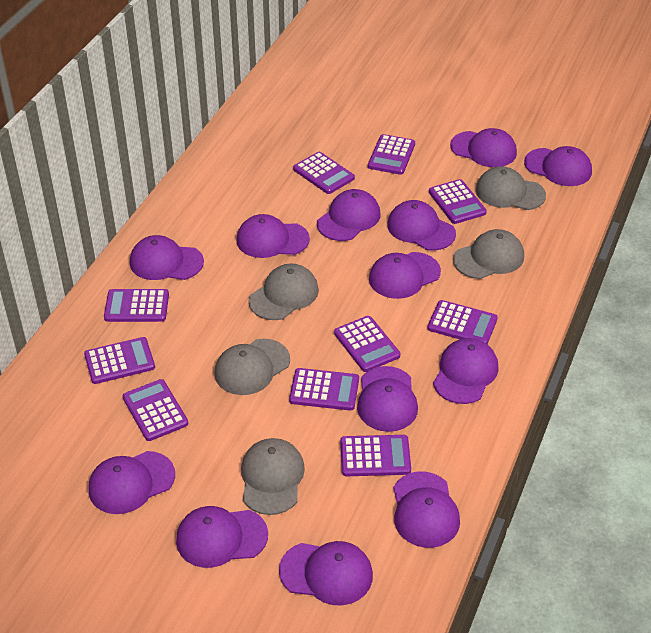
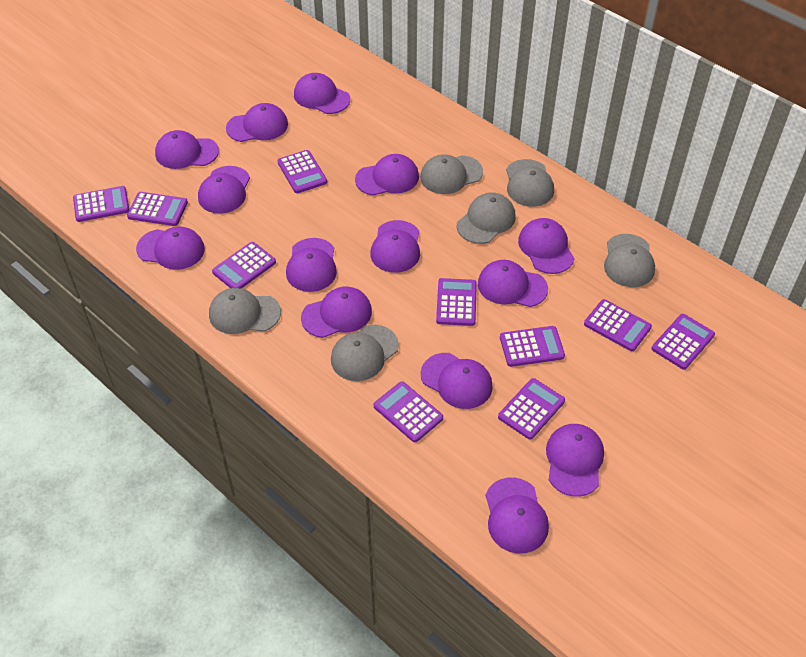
grey cap: 5 -> 6
purple cap: 13 -> 14

